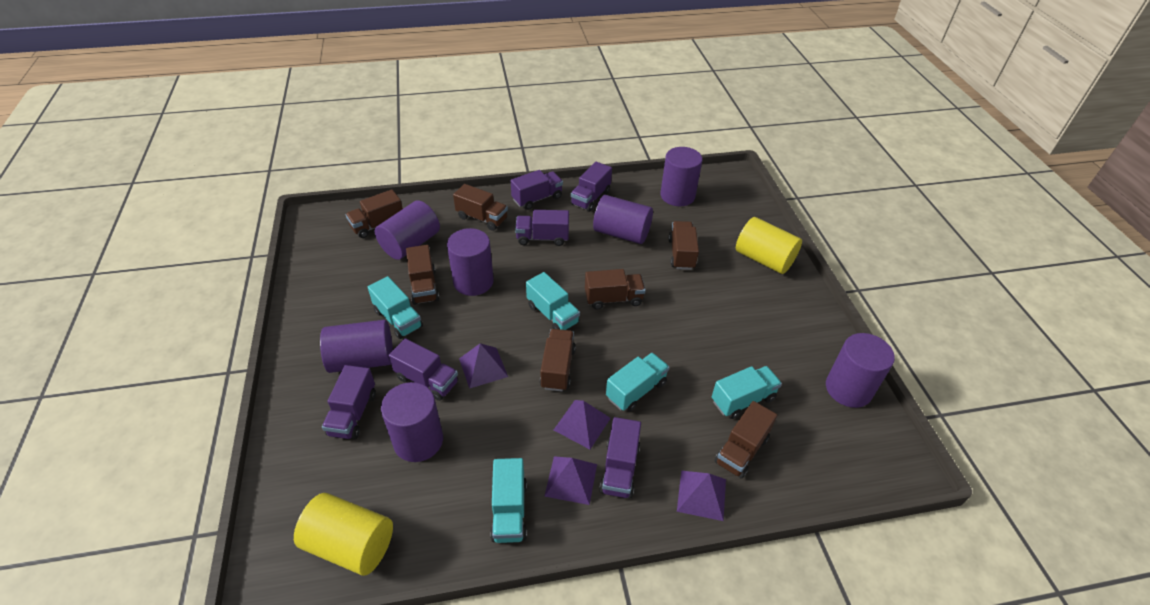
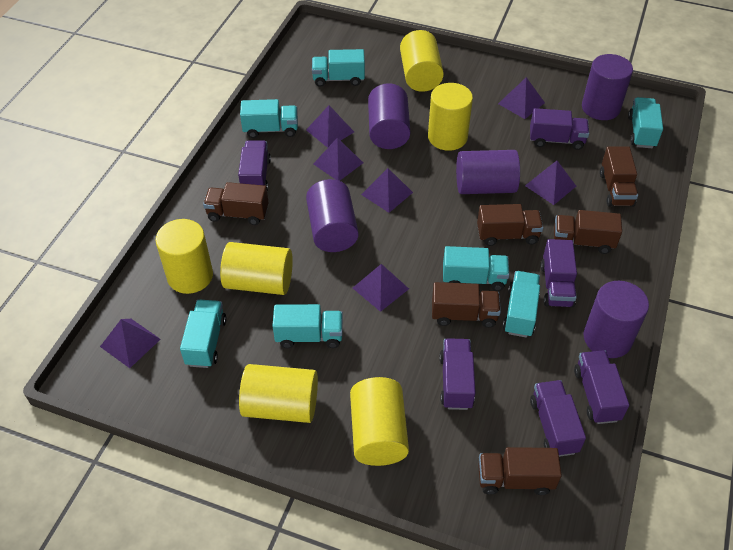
brown truck: 7 -> 6
purple cylinder: 7 -> 5
purple pyramid: 4 -> 7
turquoise truck: 5 -> 7
yellow cylinder: 2 -> 6

